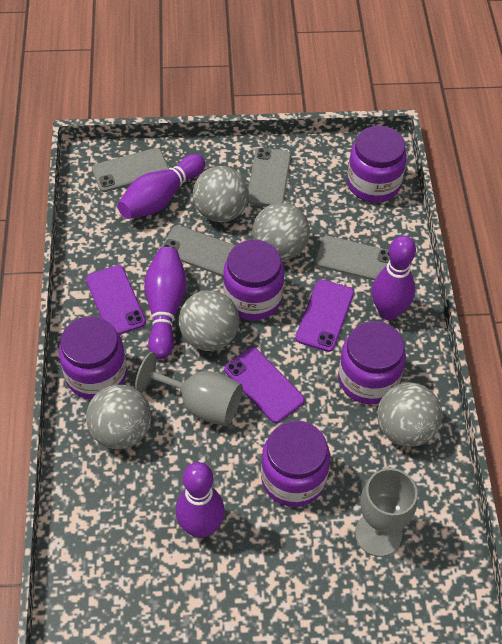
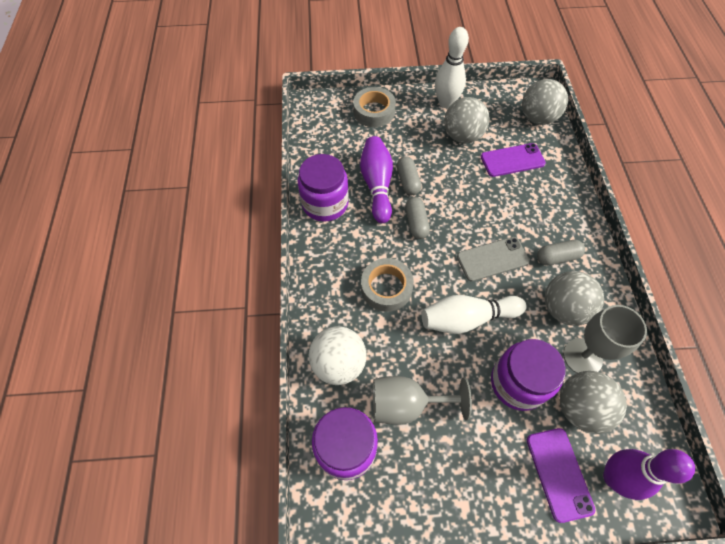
grey ball: 5 -> 4
grey capsule: 0 -> 3
grey phone: 4 -> 1
grey tape: 0 -> 2
purple bowling pin: 4 -> 2
purple jar: 5 -> 3
purple phone: 3 -> 2
white ball: 0 -> 1
white bowling pin: 0 -> 2

